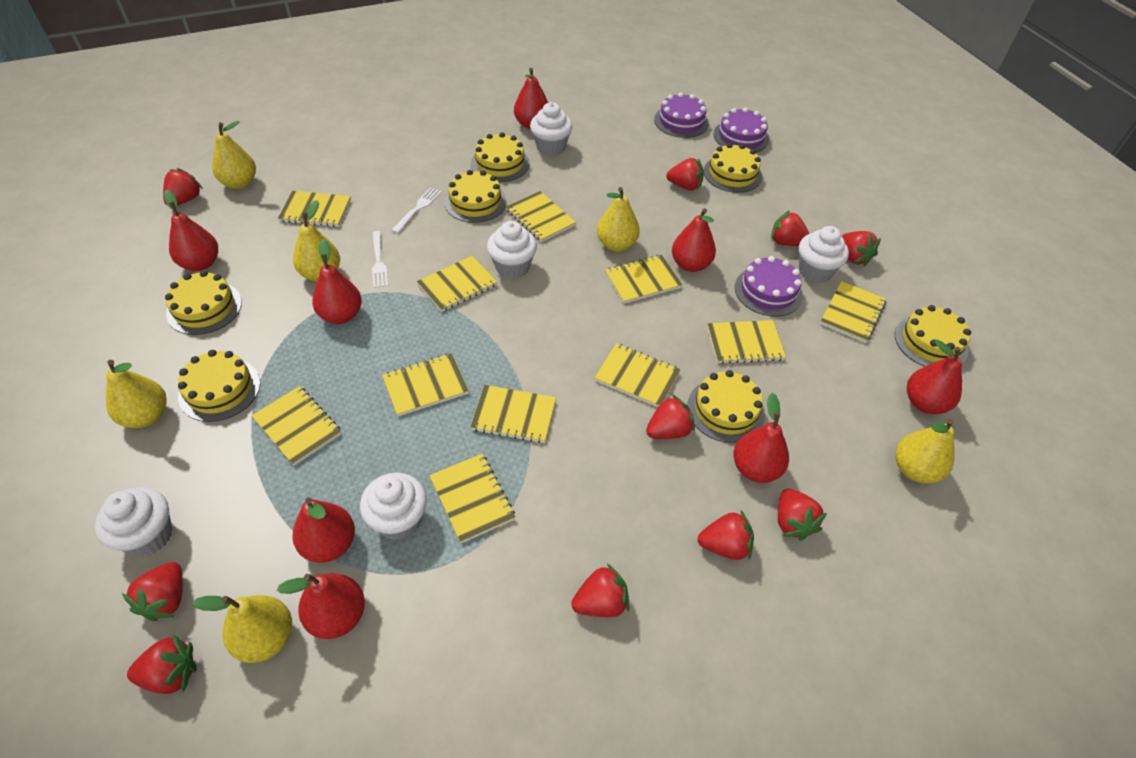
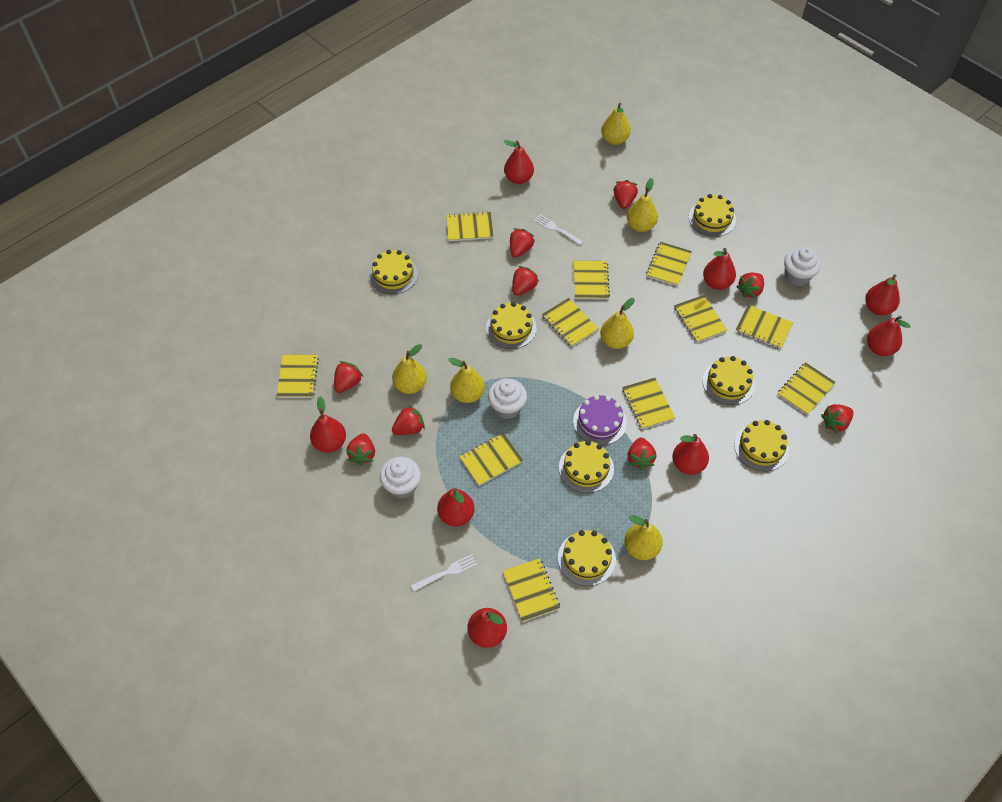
purple cake: 3 -> 1
red strawberry: 10 -> 9
white cupcake: 5 -> 3

